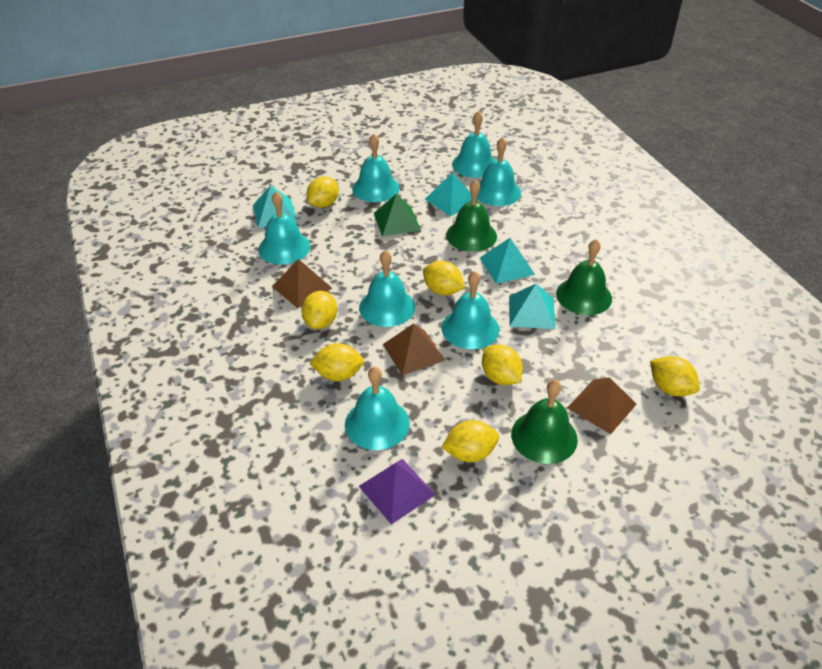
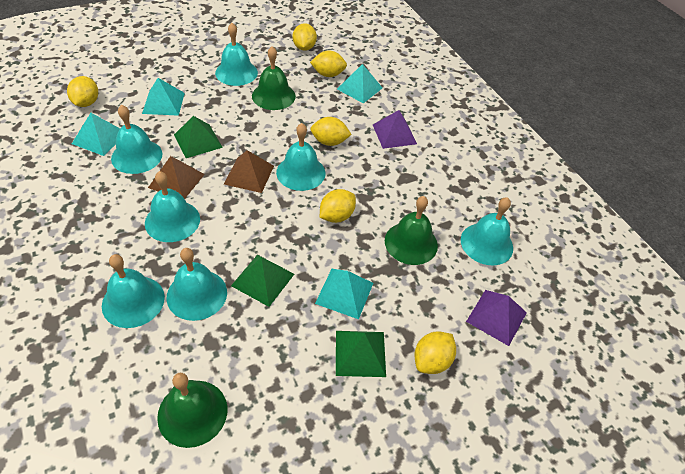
brown pyramid: 3 -> 2
green pyramid: 1 -> 3
purple pyramid: 1 -> 2
yellow lemon: 7 -> 6

